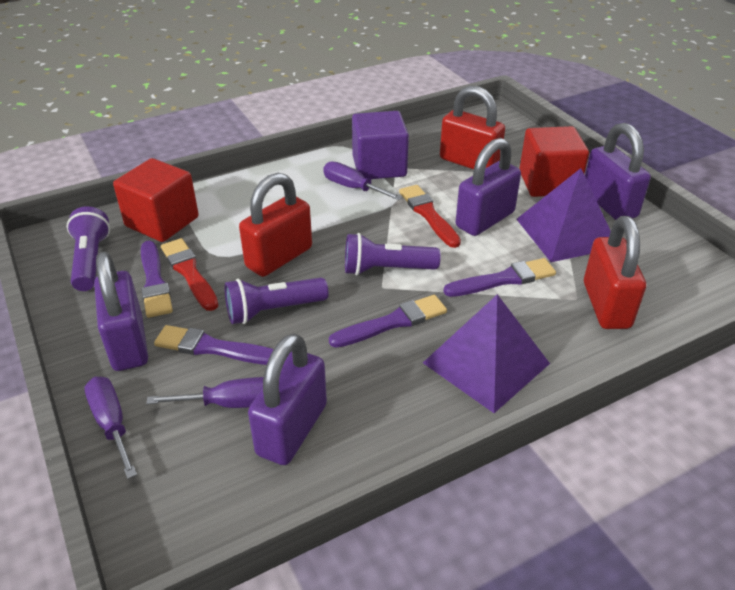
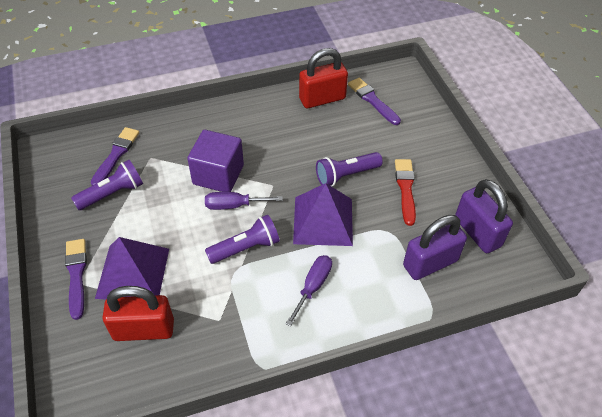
purple brush: 4 -> 3
purple padlock: 4 -> 2
purple screwdriver: 3 -> 2
red brush: 2 -> 1
red cube: 2 -> 0
red padlock: 3 -> 2

